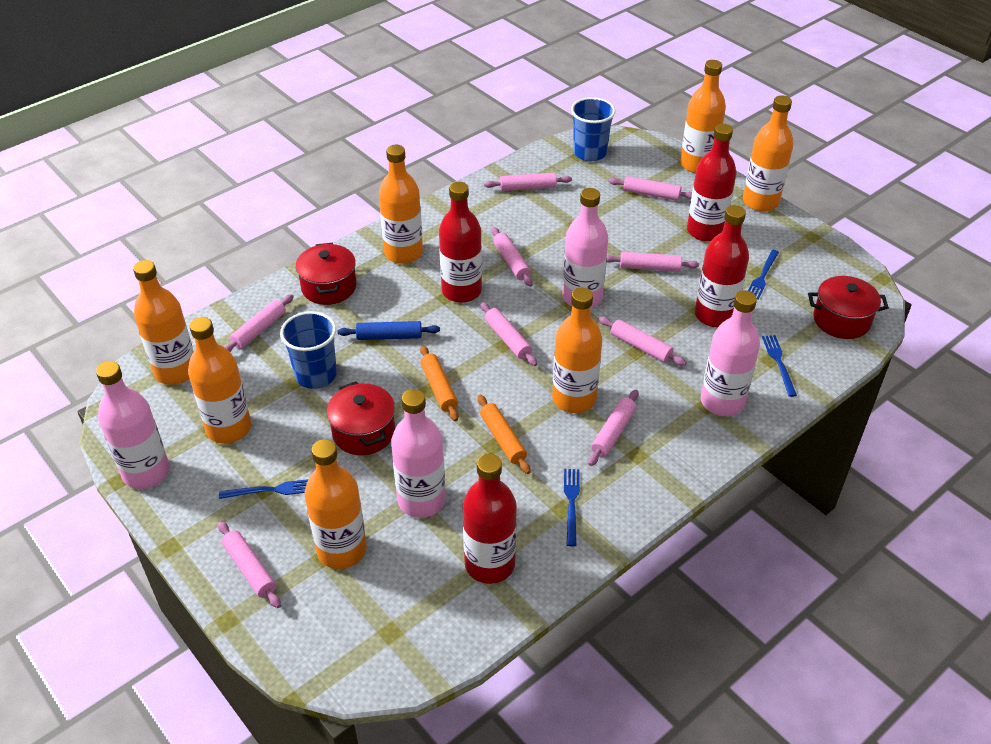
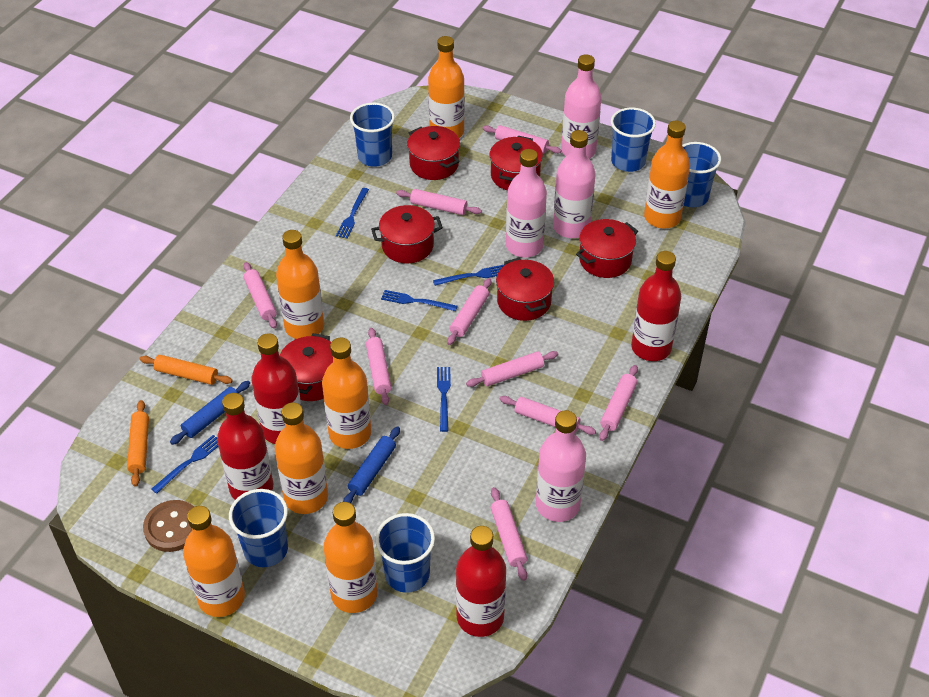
blue cup: 2 -> 5
blue fork: 4 -> 5
blue rolling pin: 1 -> 2
brown button: 0 -> 1
red pot: 3 -> 6

